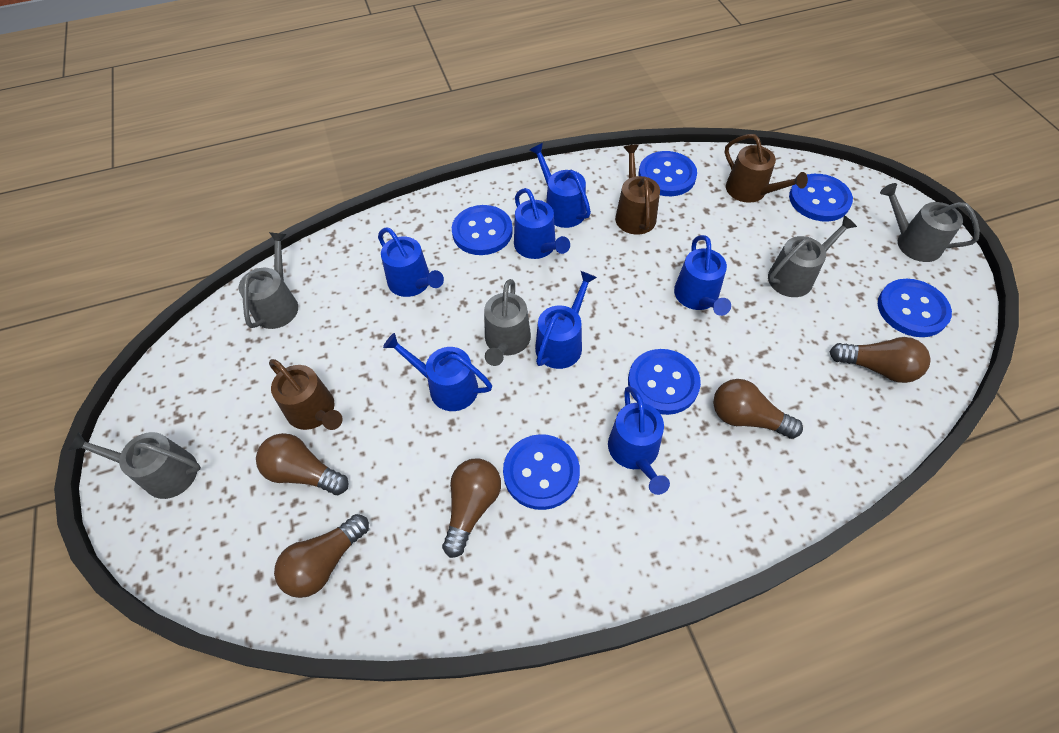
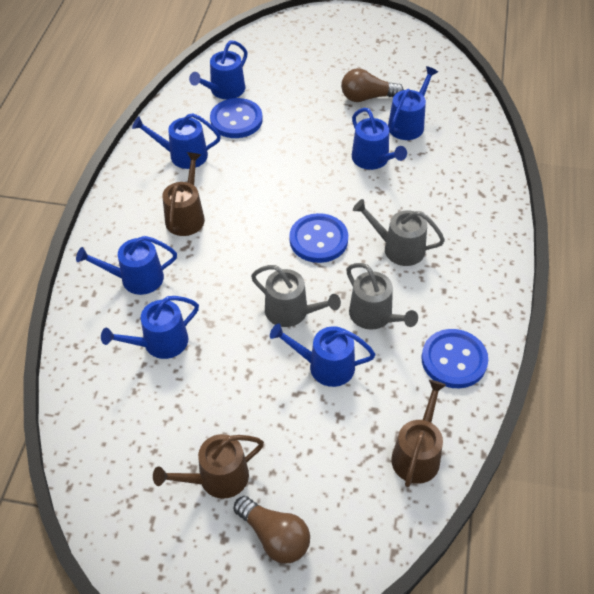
blue button: 6 -> 3
brown light bulb: 5 -> 2
grey watering can: 5 -> 3

